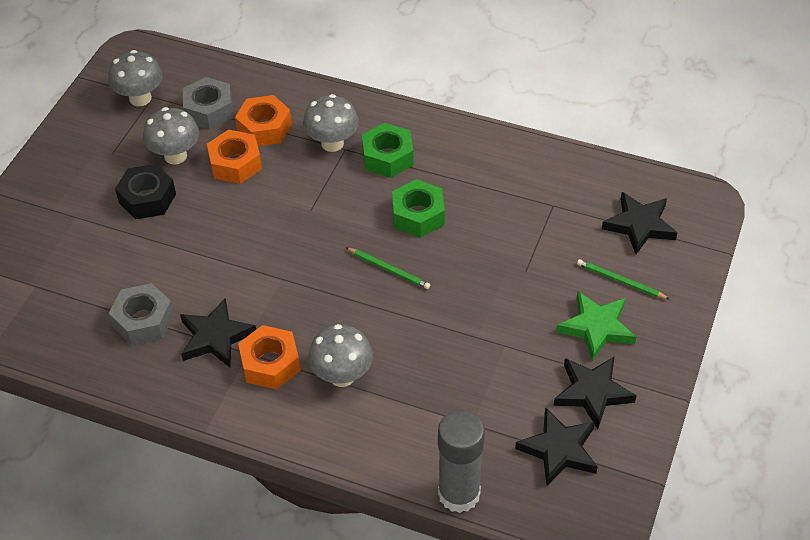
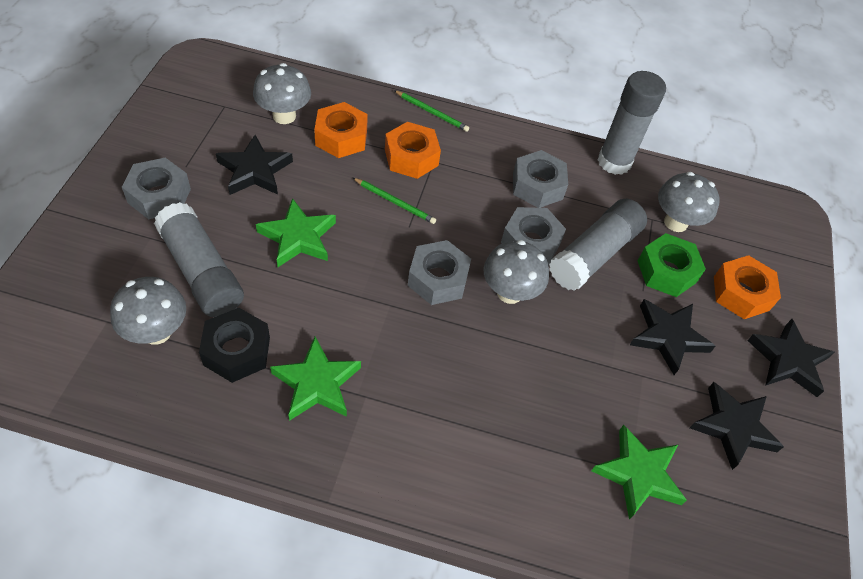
green nut: 2 -> 1
green star: 1 -> 3
grey glue stick: 1 -> 3
grey nut: 2 -> 4

